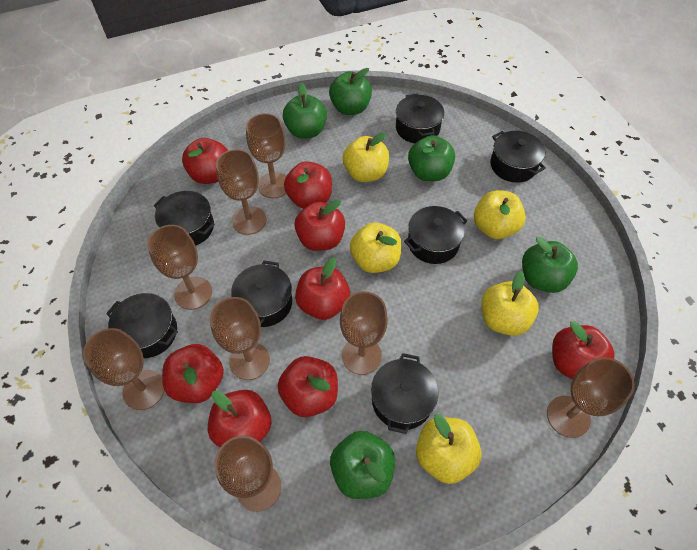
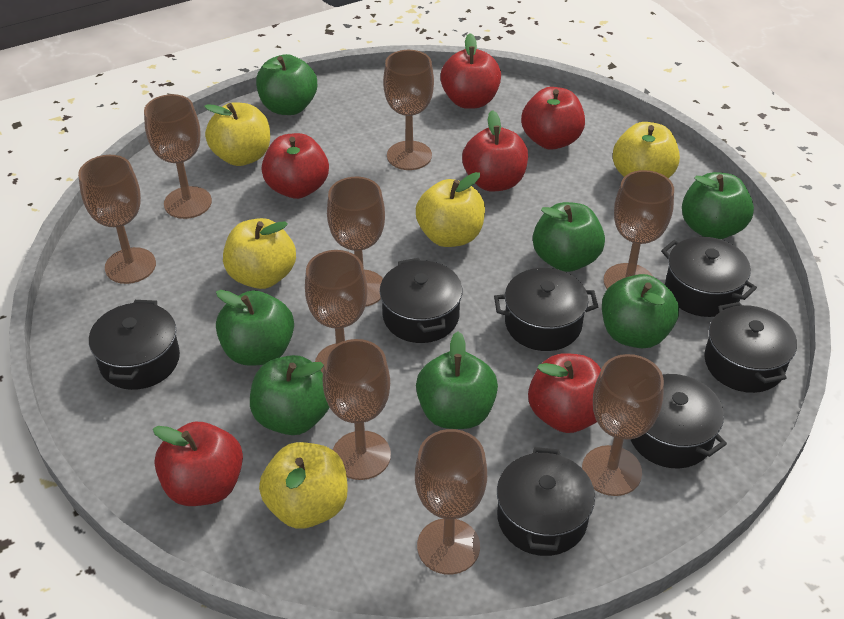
brown goblet: 8 -> 9
green apple: 5 -> 7
red apple: 8 -> 6

